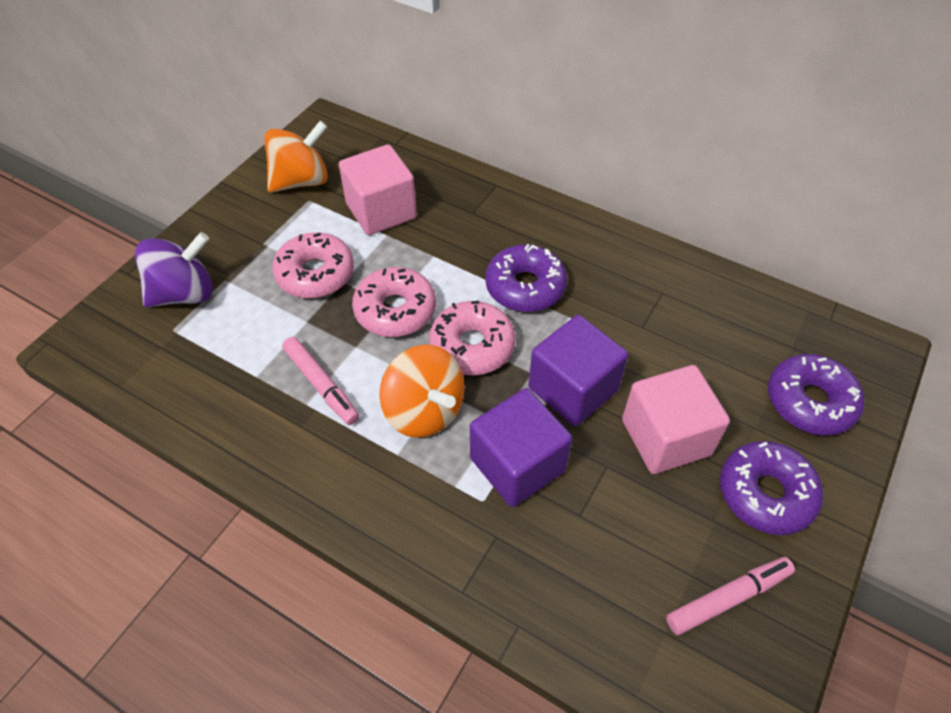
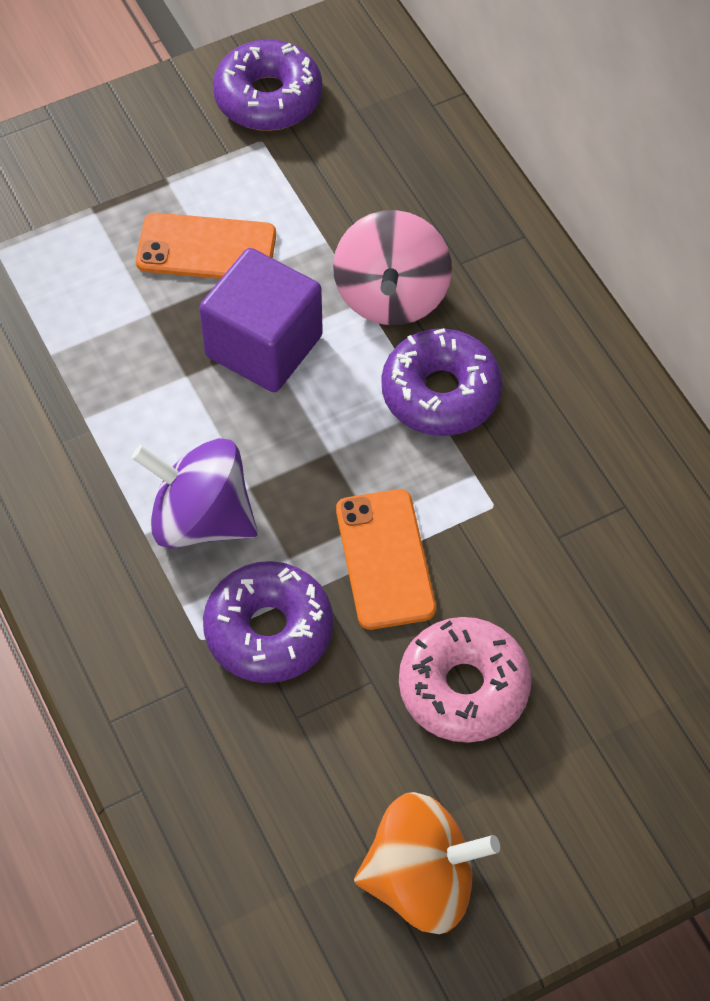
orange phone: 0 -> 2
orange spinning top: 2 -> 1
pink cube: 2 -> 0
pink donut: 3 -> 1
pink marker: 2 -> 0
pink spinning top: 0 -> 1
purple cube: 2 -> 1

